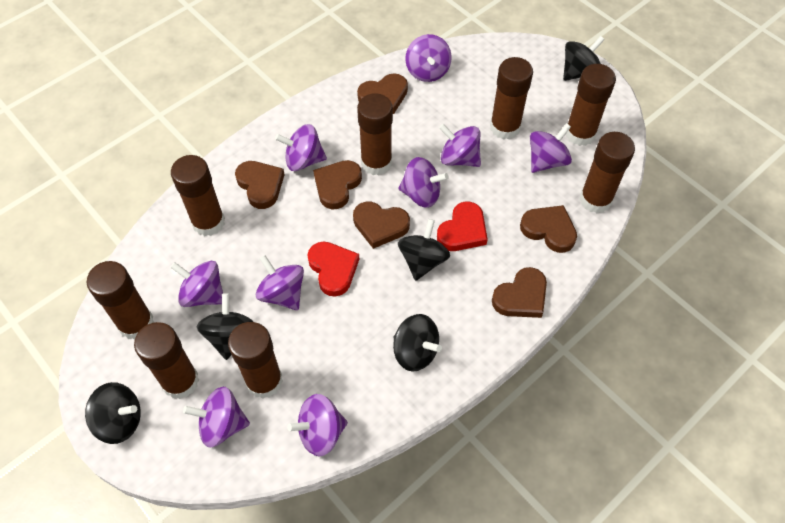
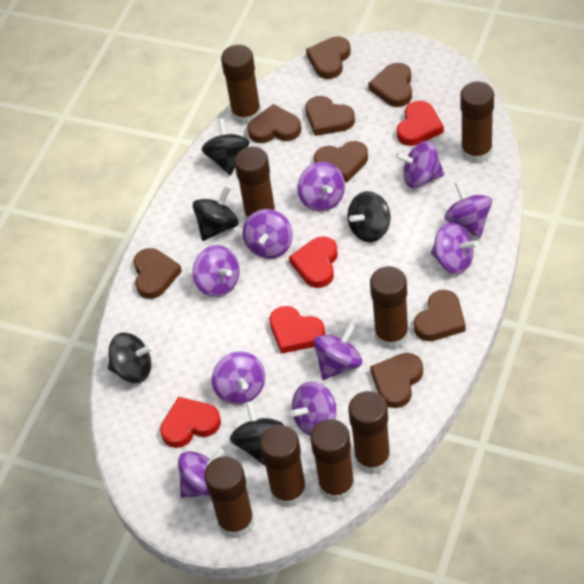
brown heart: 6 -> 8
purple spinning top: 9 -> 10
red heart: 2 -> 4

